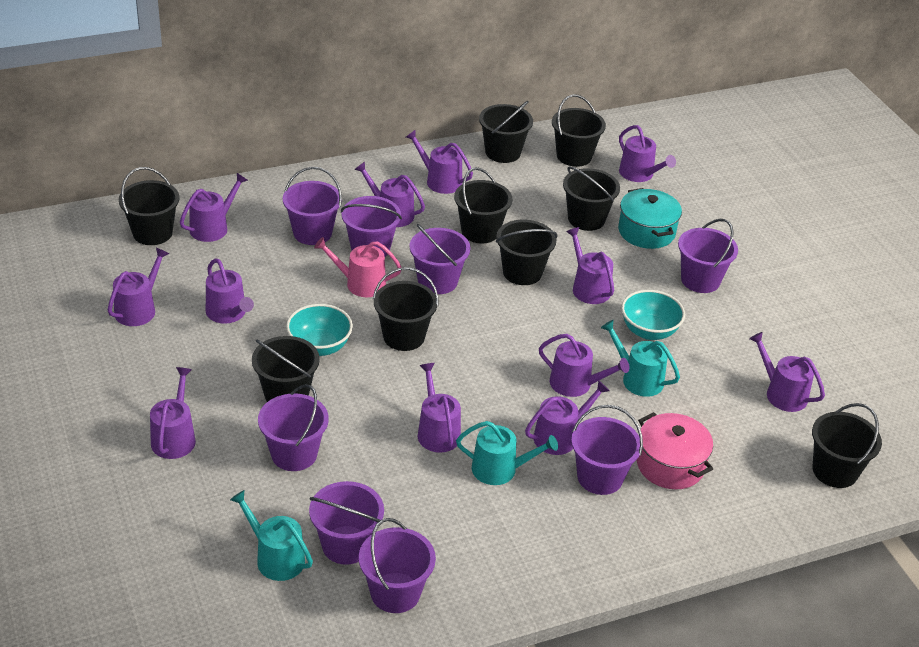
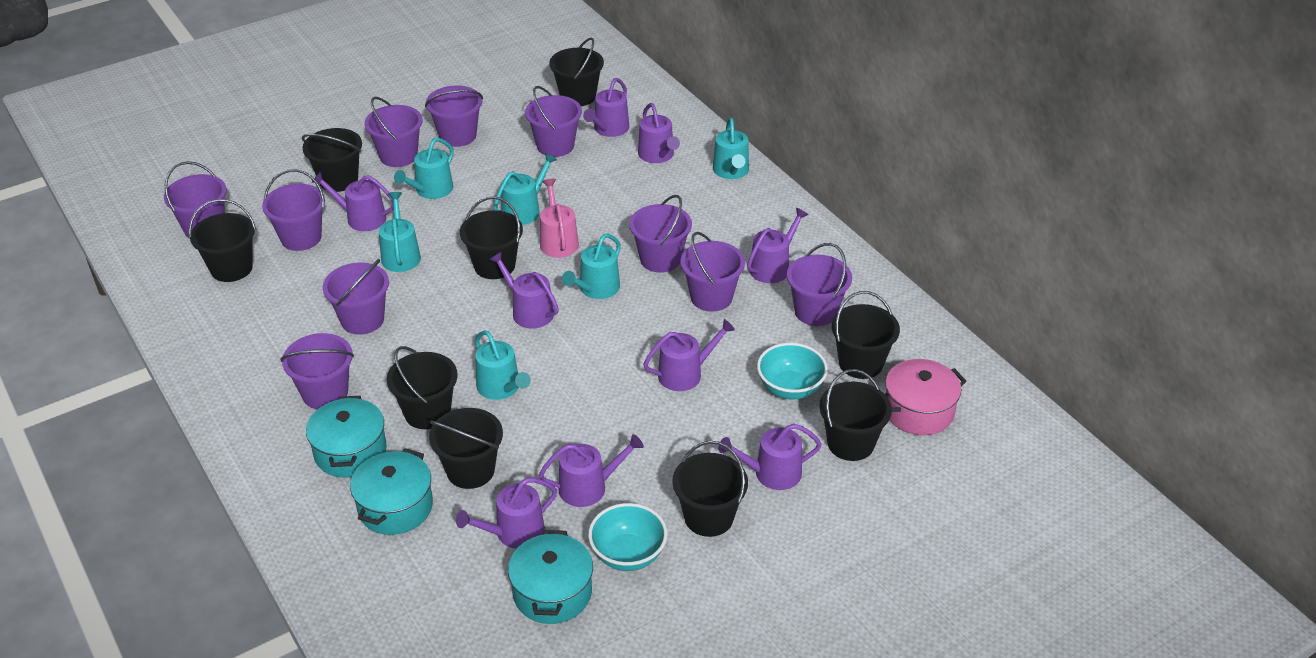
purple bucket: 8 -> 10
purple watering can: 12 -> 9
turquoise pot: 1 -> 3
turquoise watering can: 3 -> 6

